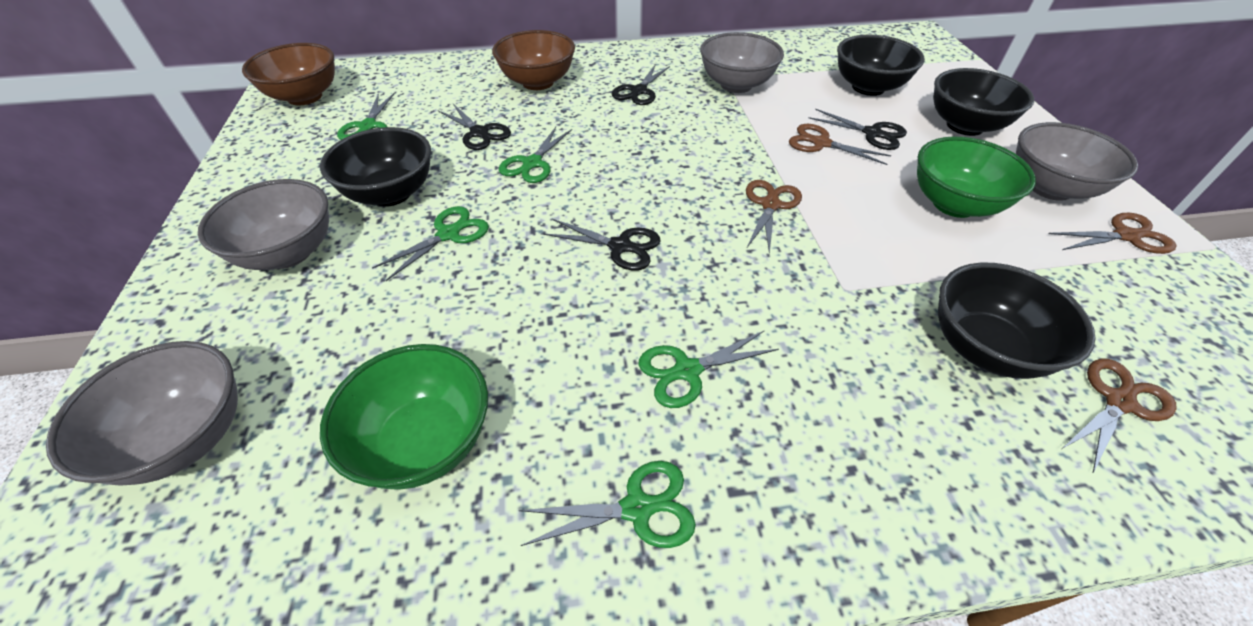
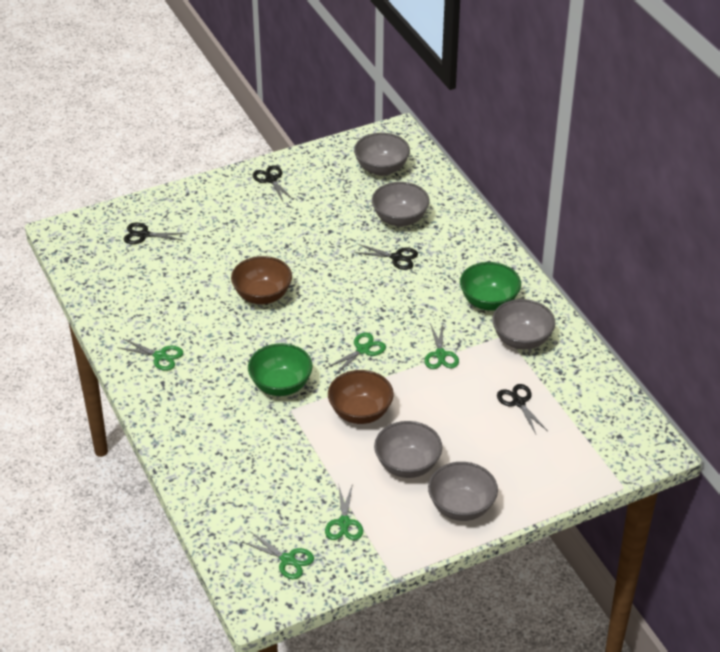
black bowl: 4 -> 0
brown scissors: 4 -> 0
grey bowl: 4 -> 5

